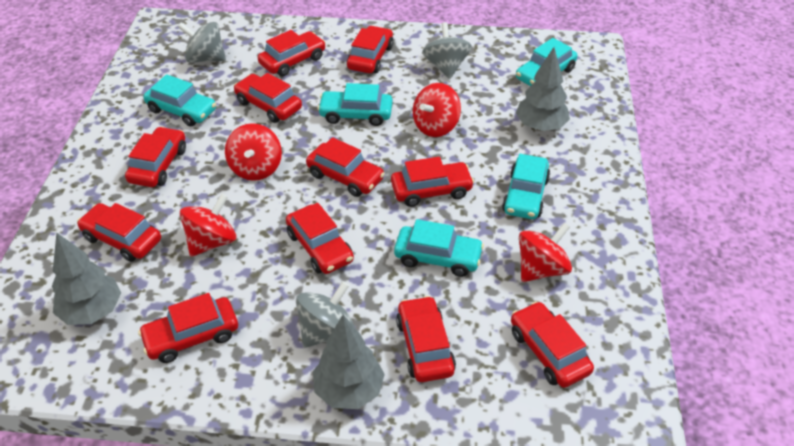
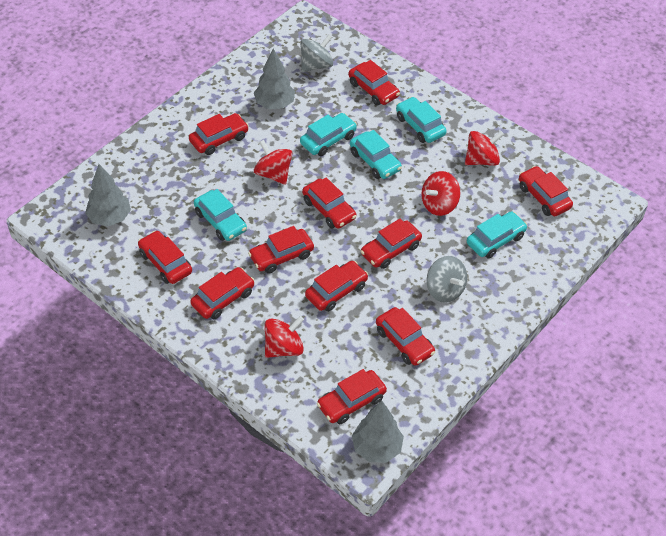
grey spinning top: 3 -> 2

